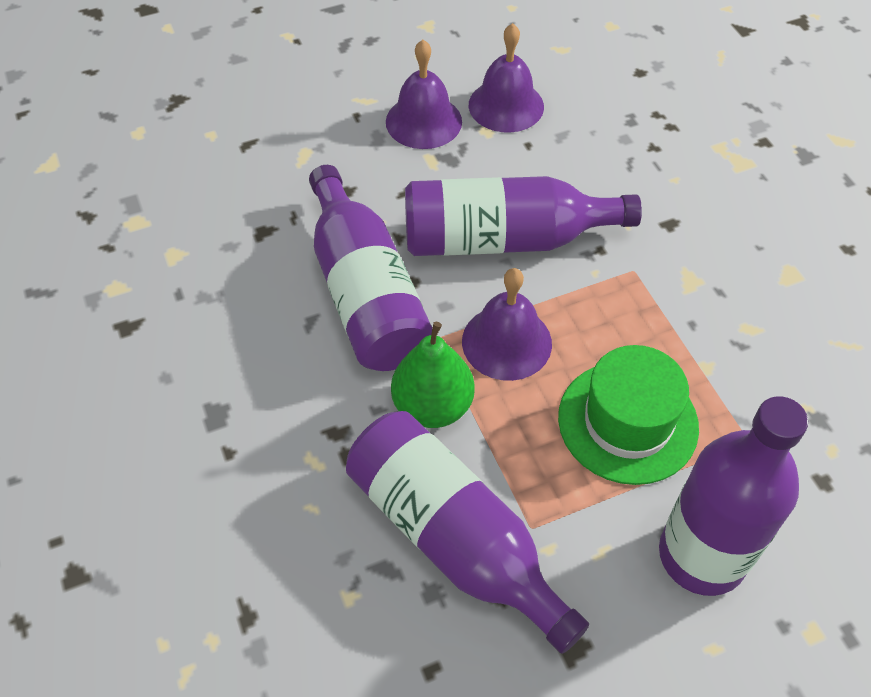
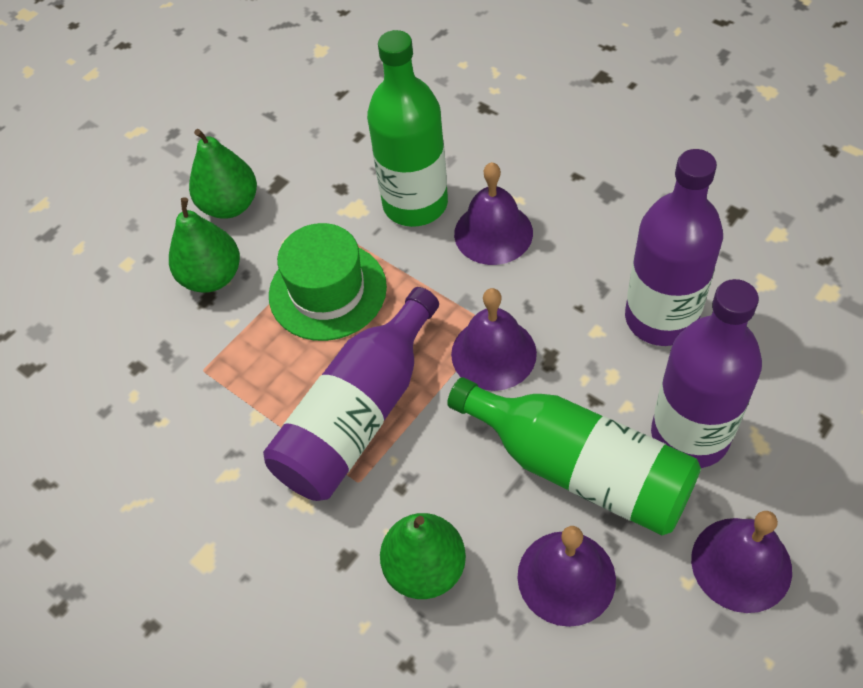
green bottle: 0 -> 2
green pear: 1 -> 3
purple bell: 3 -> 4
purple bottle: 4 -> 3

